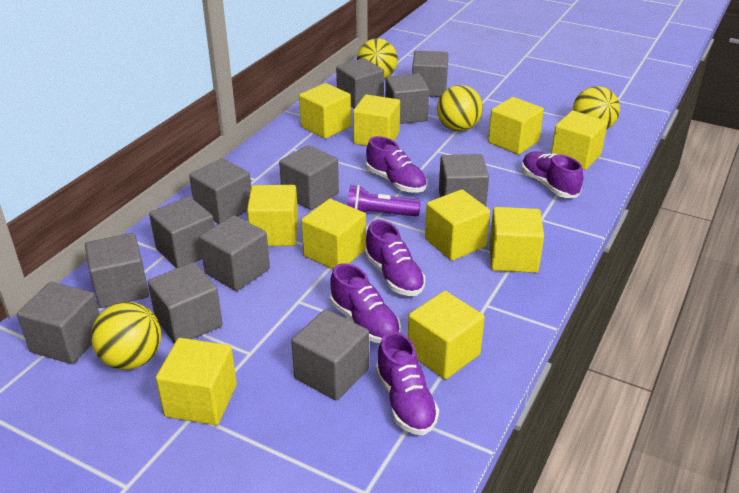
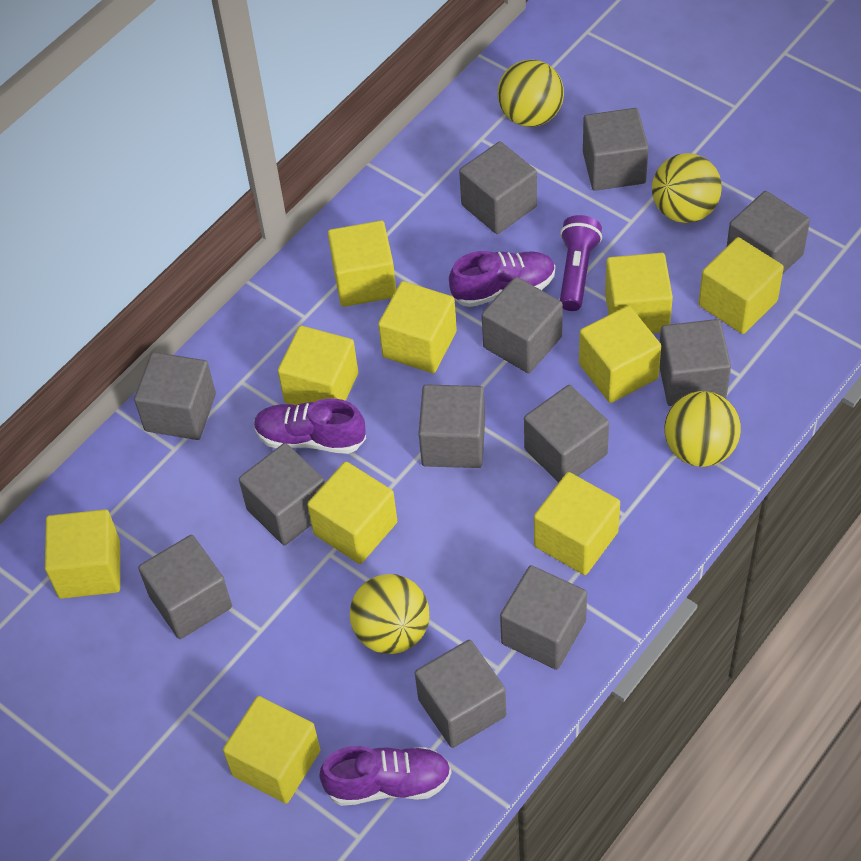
purple shoe: 5 -> 3

